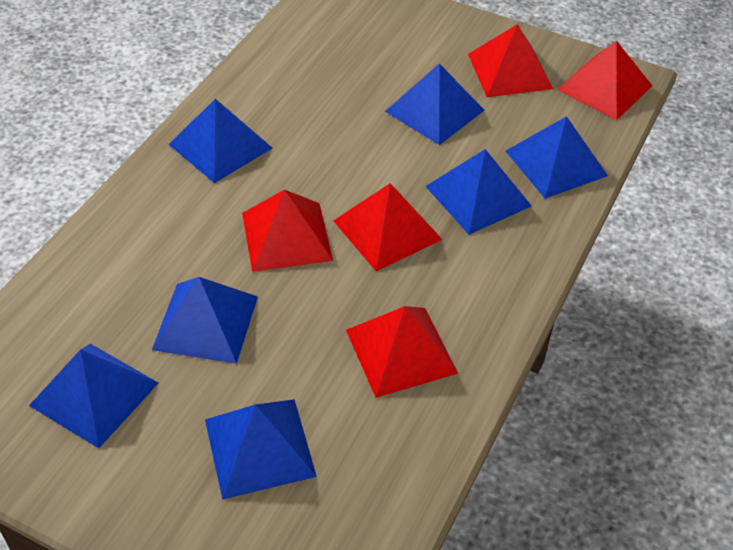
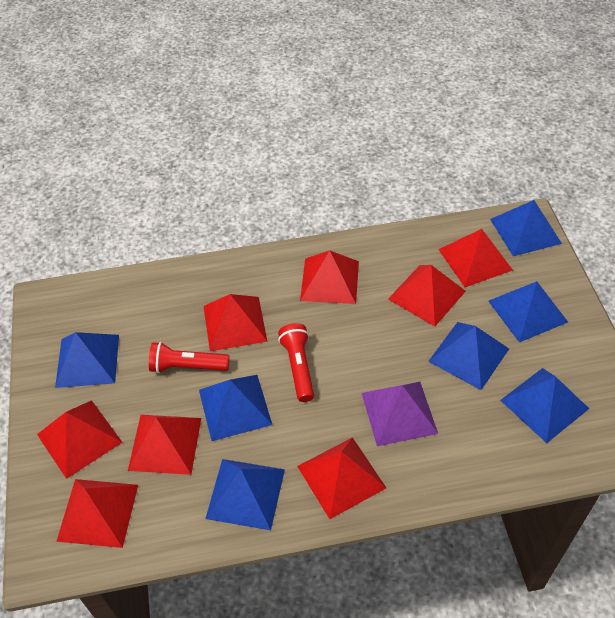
purple pyramid: 0 -> 1
red flashlight: 0 -> 2
red pyramid: 5 -> 8

